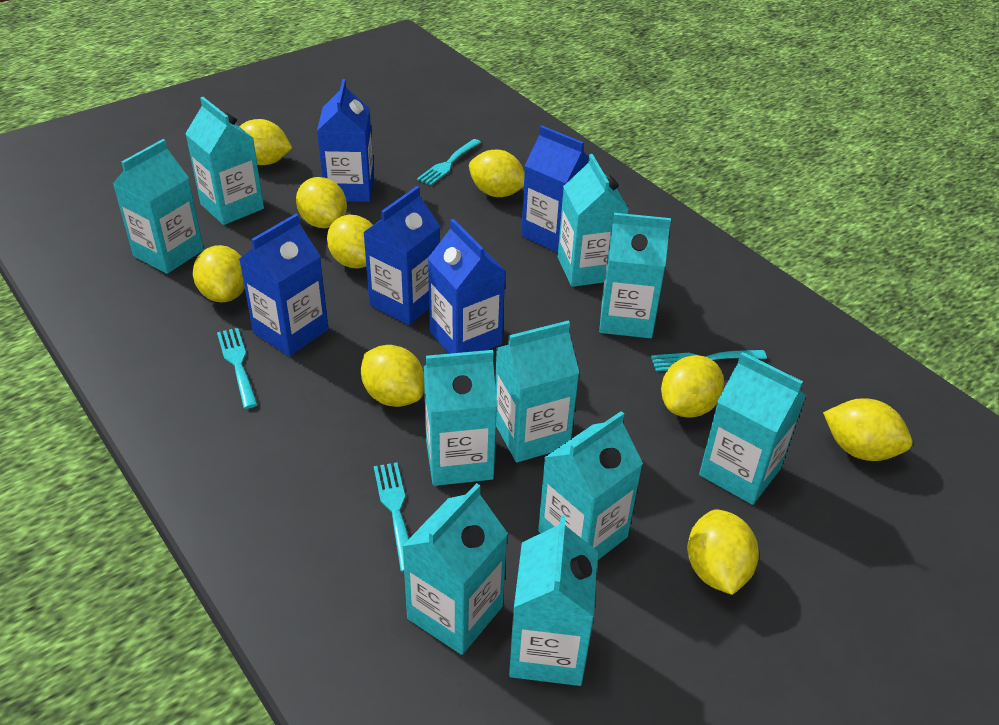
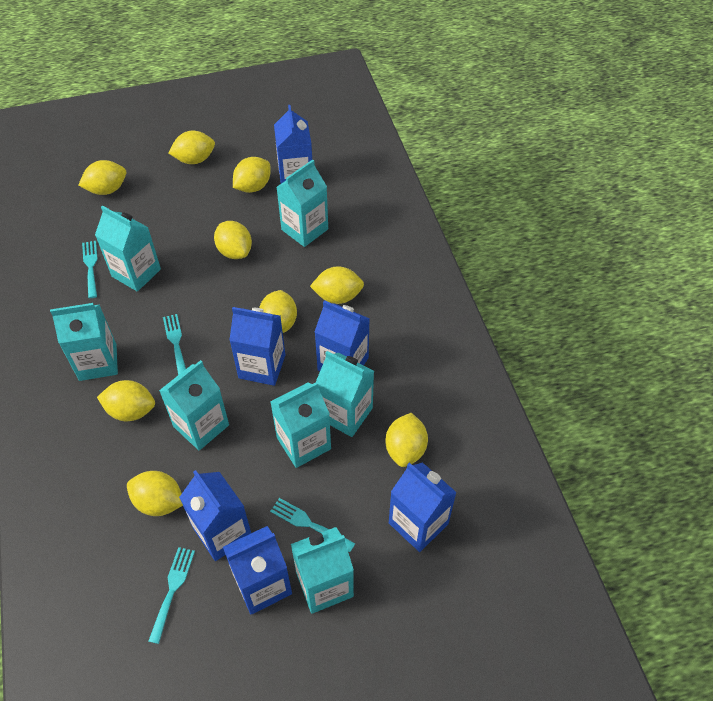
blue carton: 5 -> 6
turquoise carton: 10 -> 7

